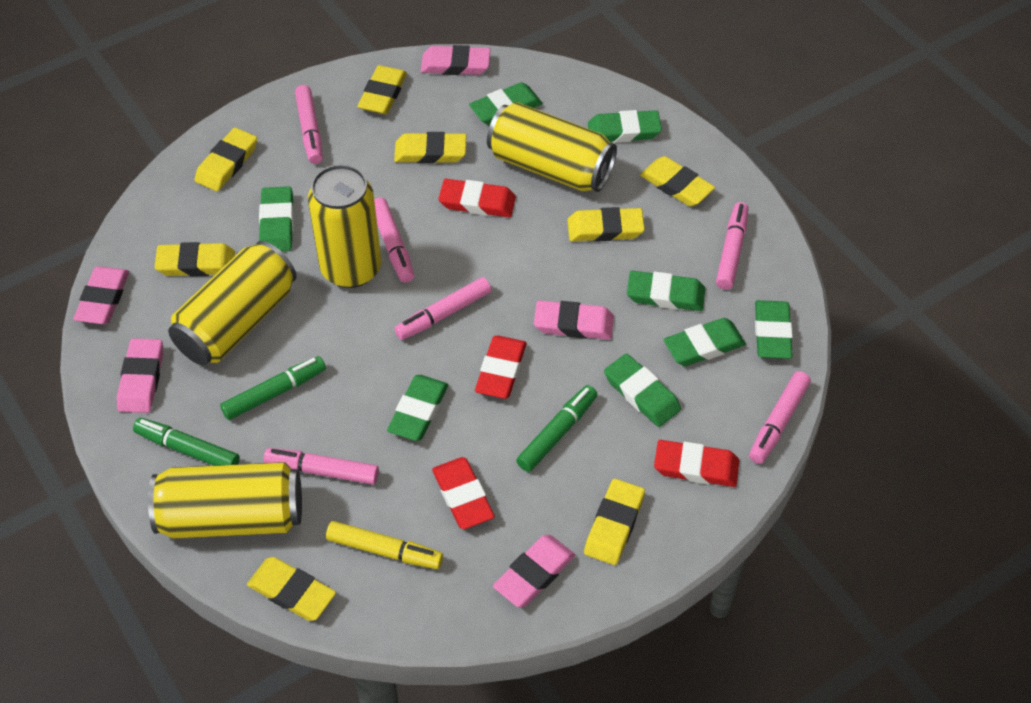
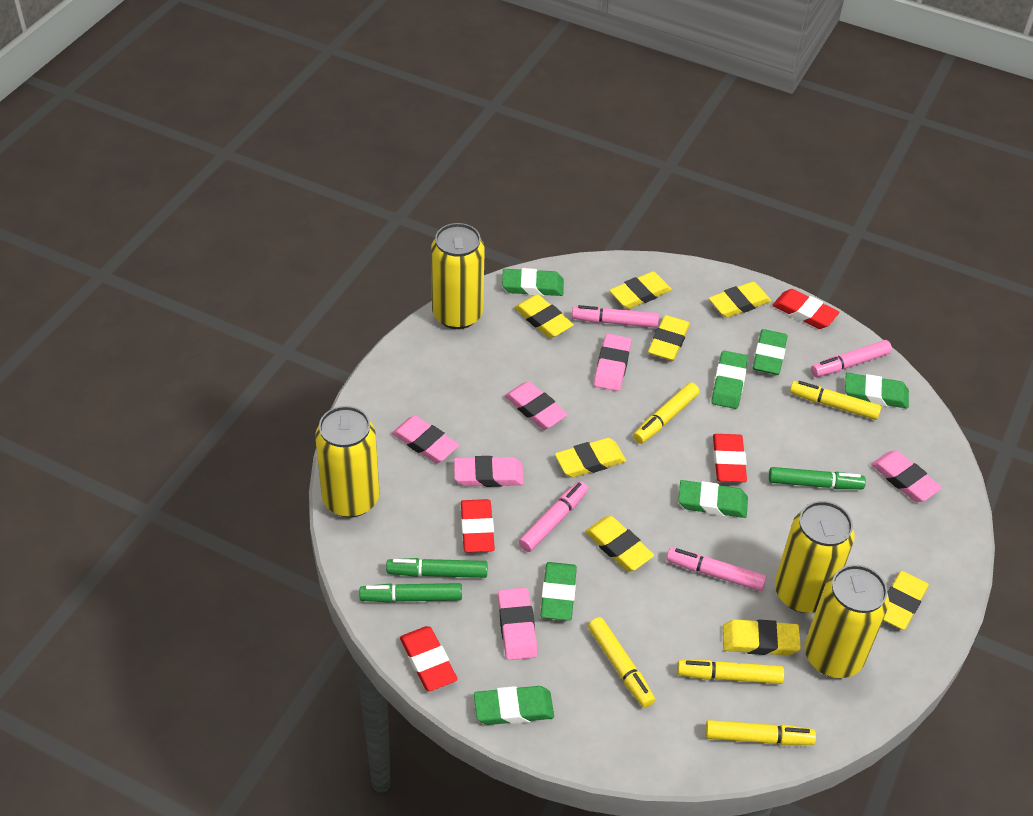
green eraser: 8 -> 7
pink eraser: 5 -> 6
pink marker: 6 -> 4
yellow marker: 1 -> 5

